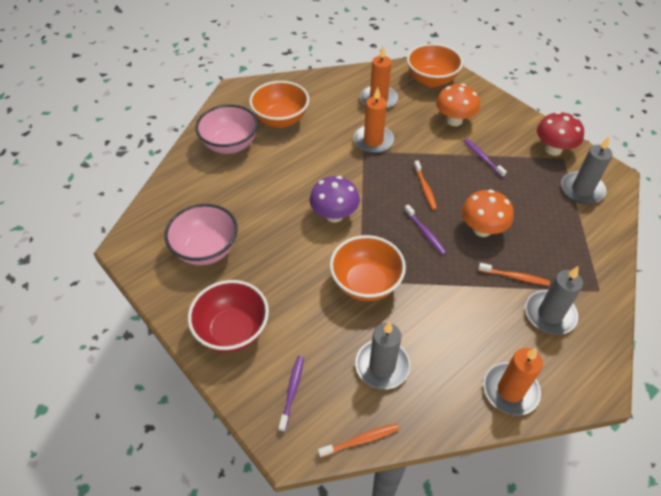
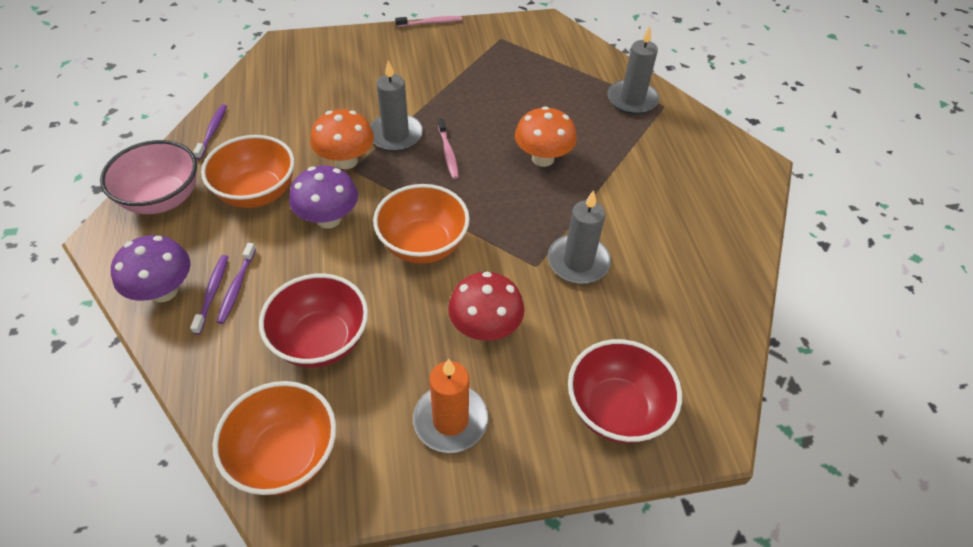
orange candle: 3 -> 1
orange toothbrush: 3 -> 0
pink bowl: 2 -> 1
pink toothbrush: 0 -> 2
purple mushroom: 1 -> 2
red bowl: 1 -> 2

